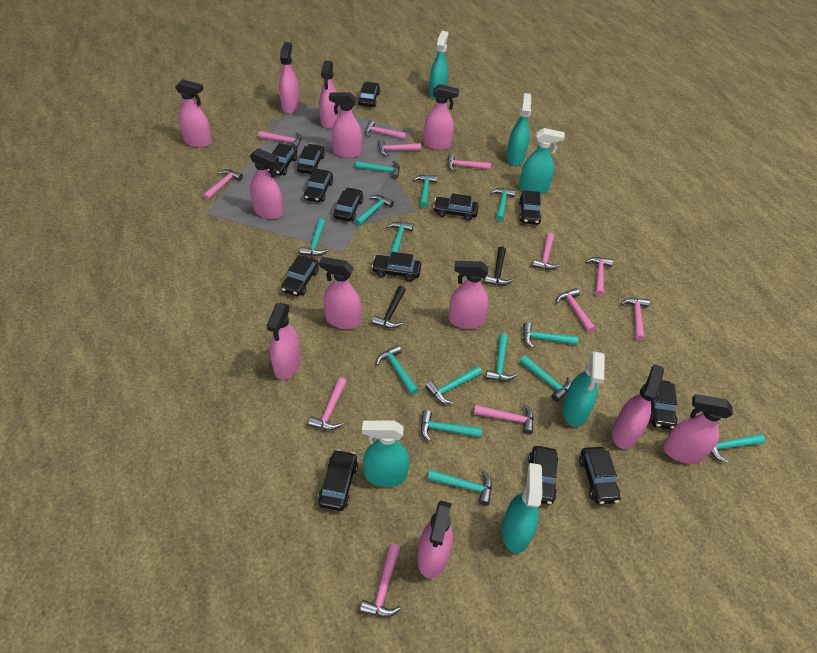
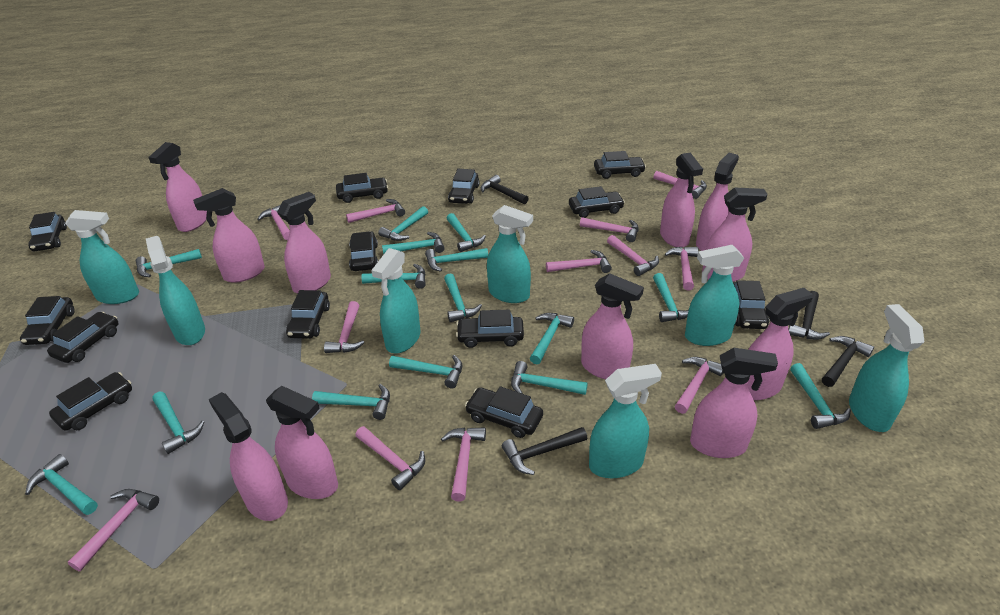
black hammer: 2 -> 4
pink spray bottle: 12 -> 11
turquoise hammer: 14 -> 15
turquoise spray bottle: 6 -> 7

